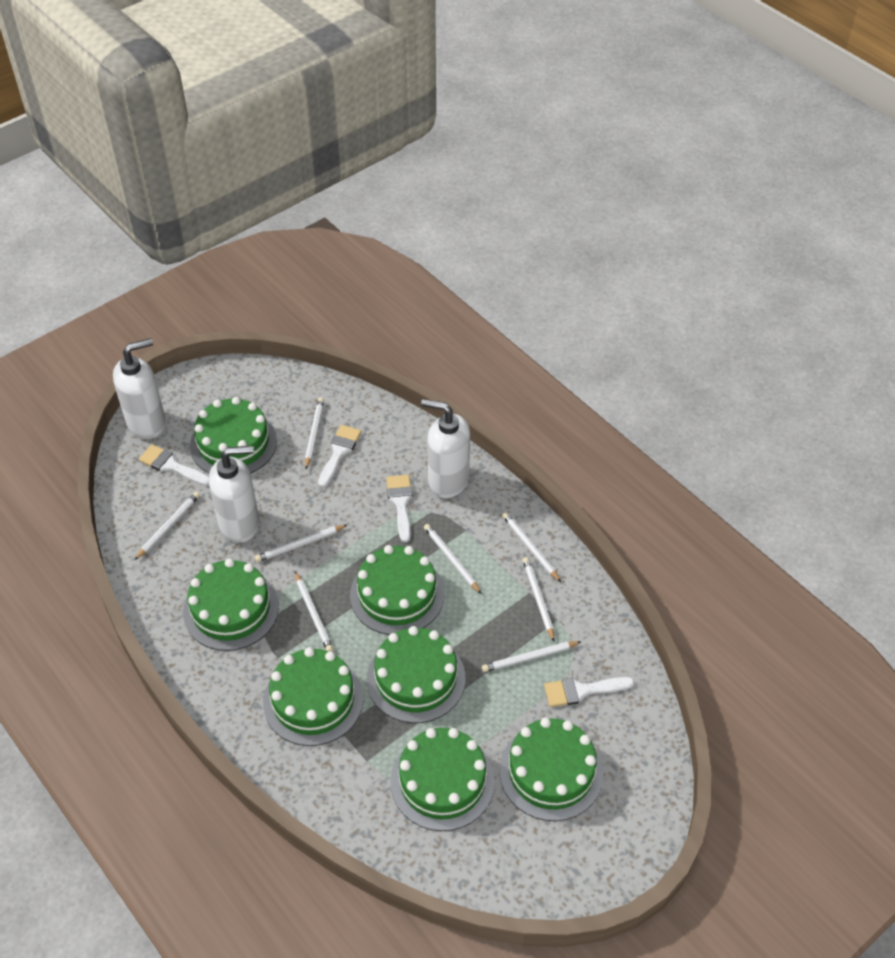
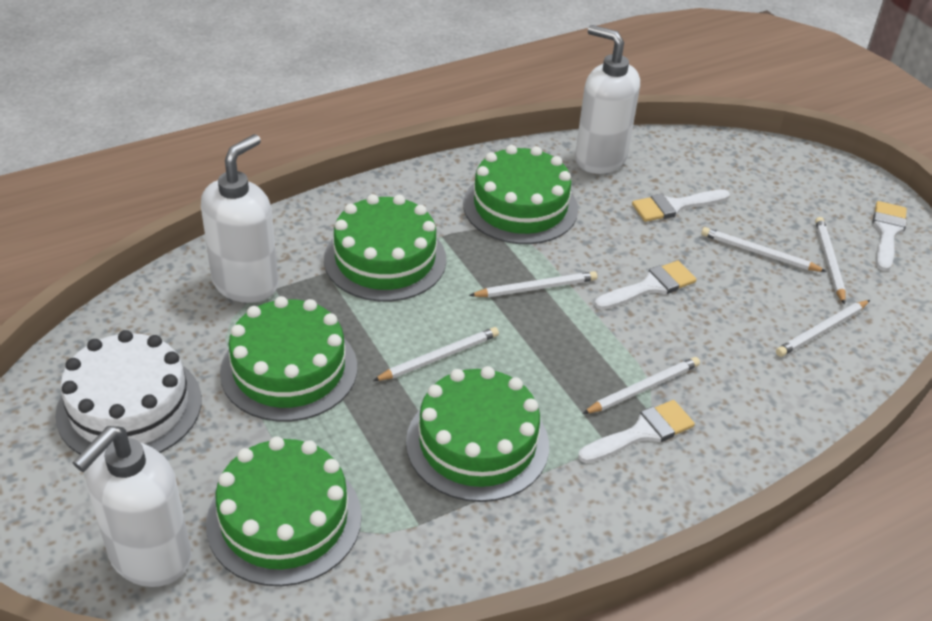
green cake: 7 -> 5
white cake: 0 -> 1
white pencil: 8 -> 6

